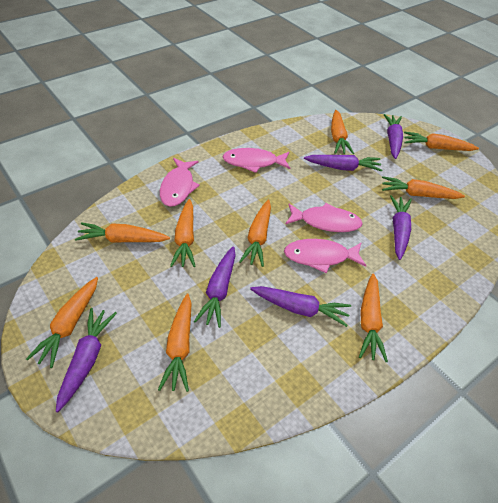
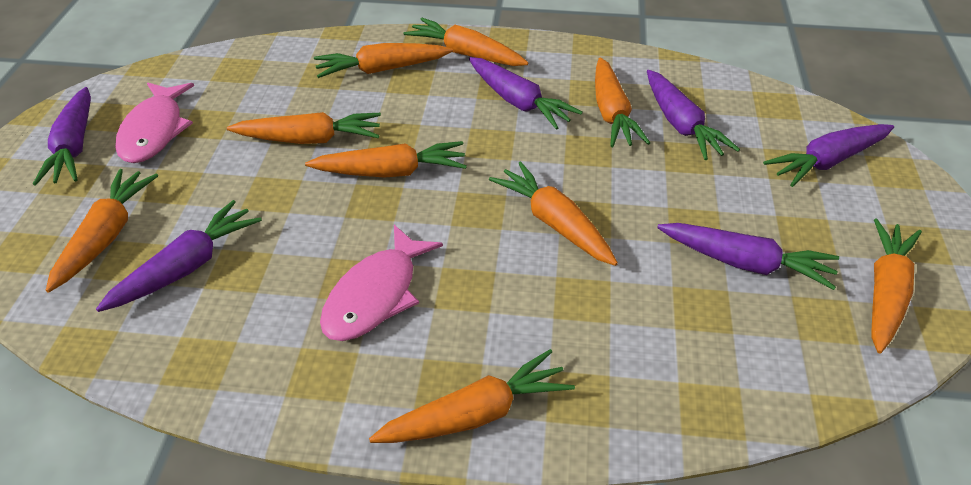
pink fish: 4 -> 2

